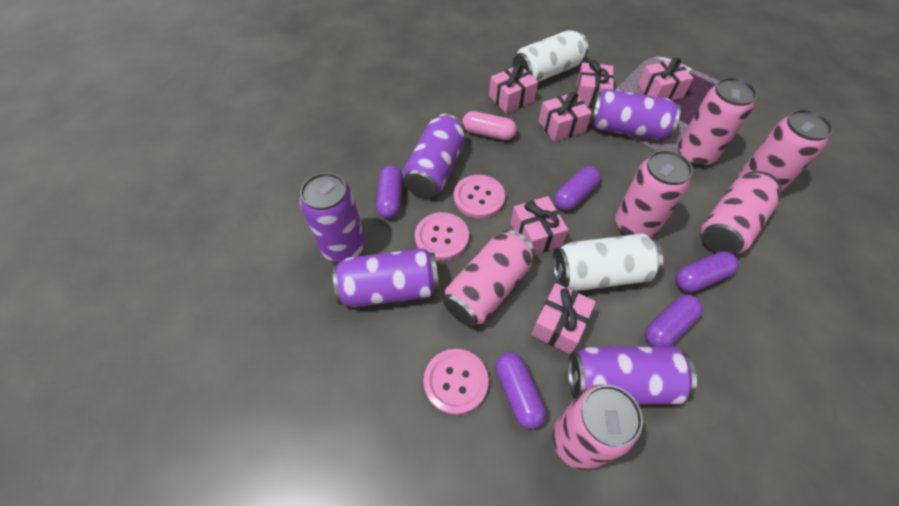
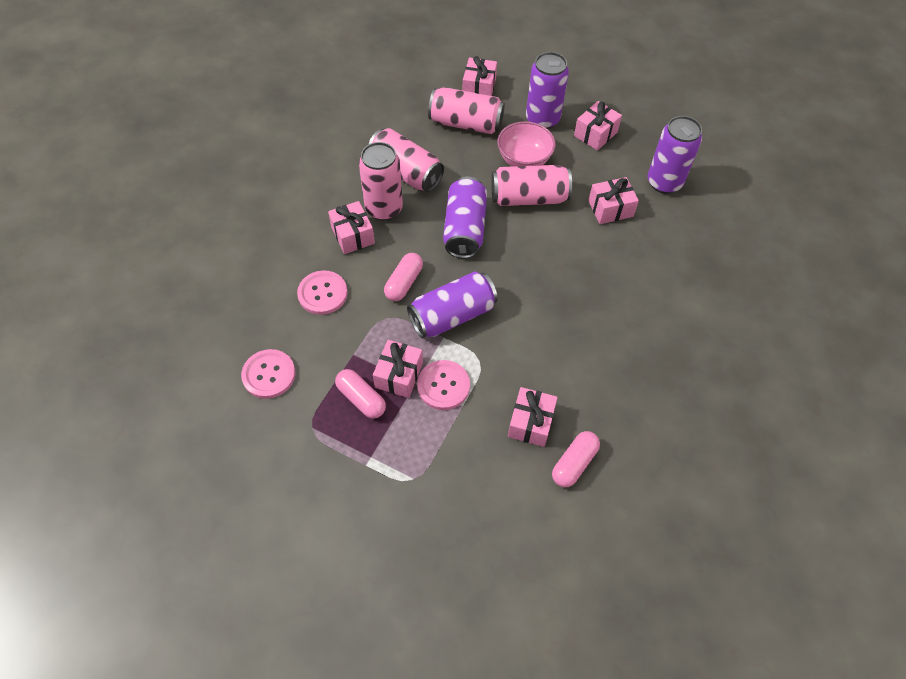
pink bowl: 0 -> 1
pink can: 6 -> 4
pink capsule: 1 -> 3
purple can: 5 -> 4
purple capsule: 5 -> 0
white can: 2 -> 0

